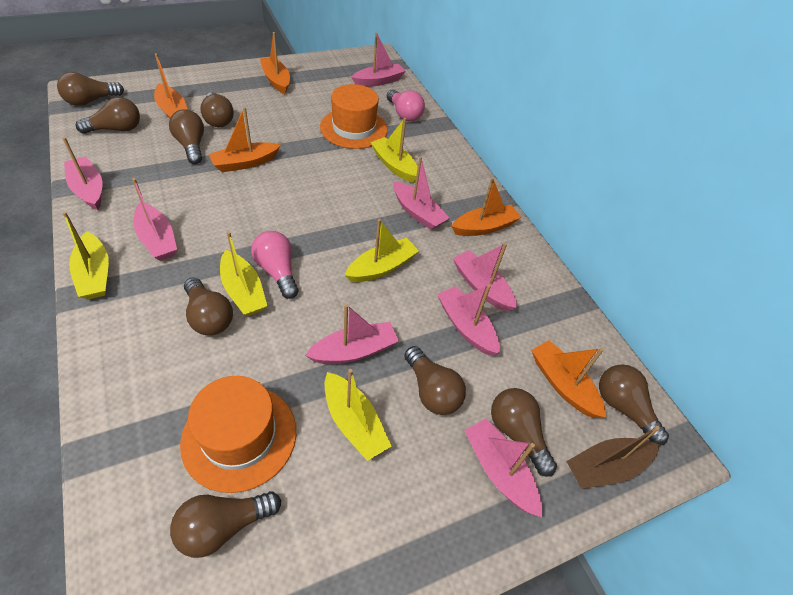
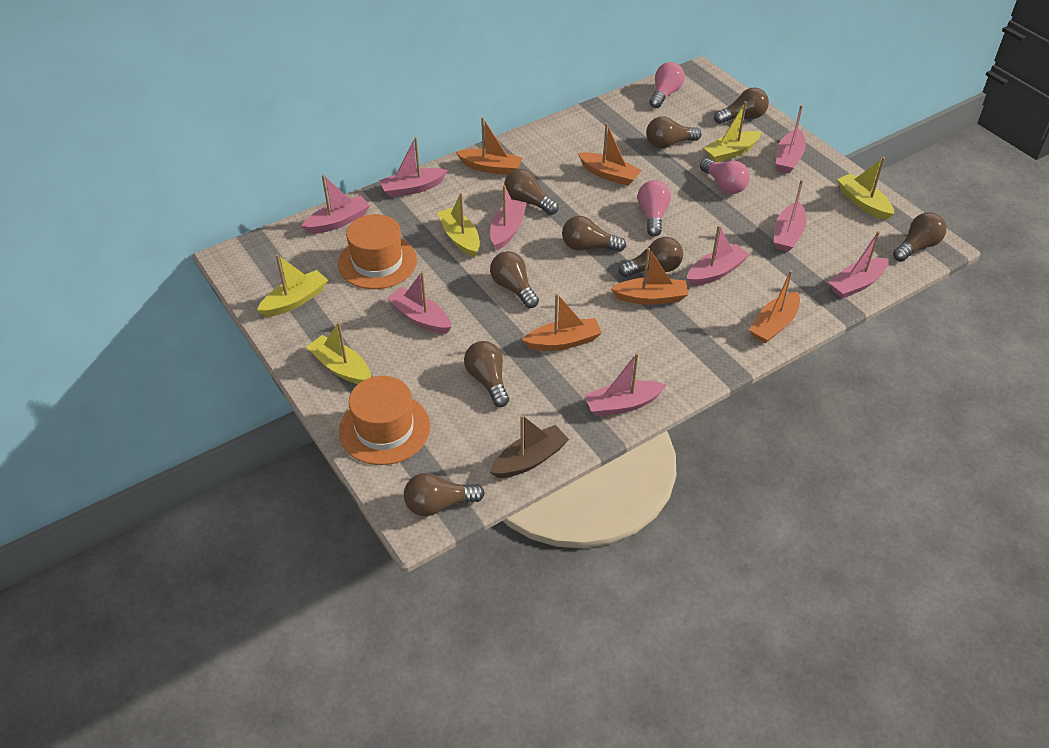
pink boat: 8 -> 9
pink light bulb: 2 -> 3

